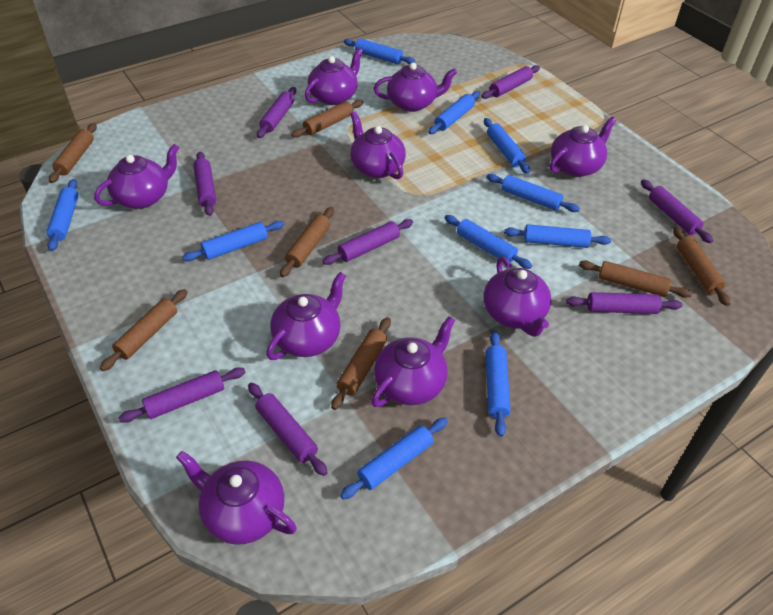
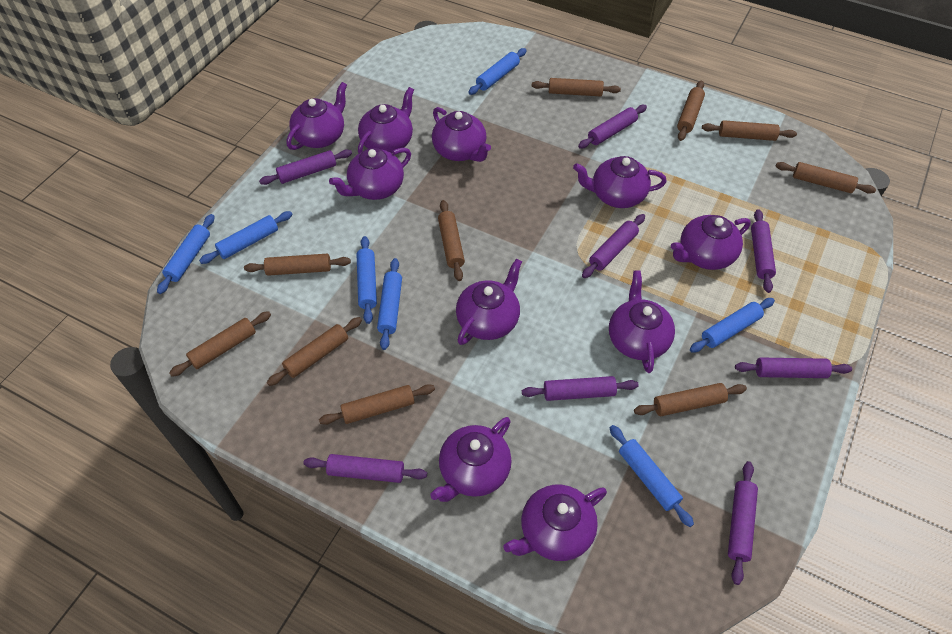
blue rolling pin: 10 -> 7
brown rolling pin: 7 -> 10
purple teapot: 9 -> 10

